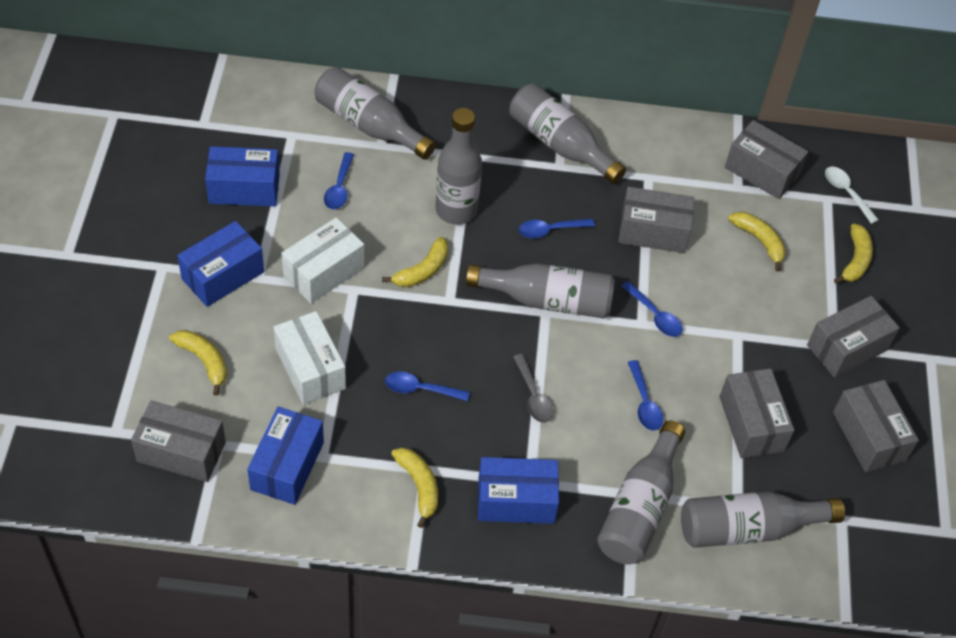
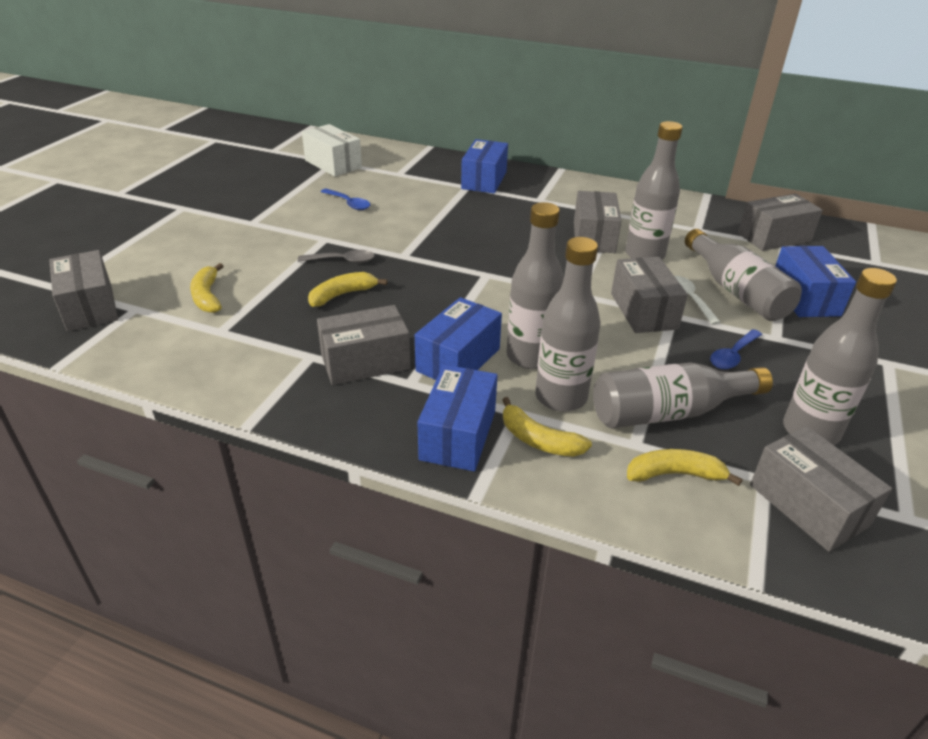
blue spoon: 5 -> 2
white box: 2 -> 1
yellow banana: 5 -> 4

